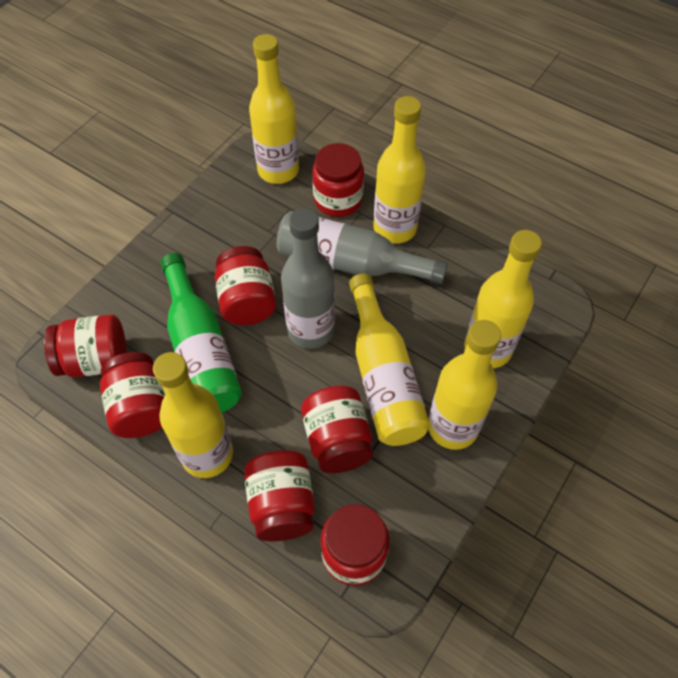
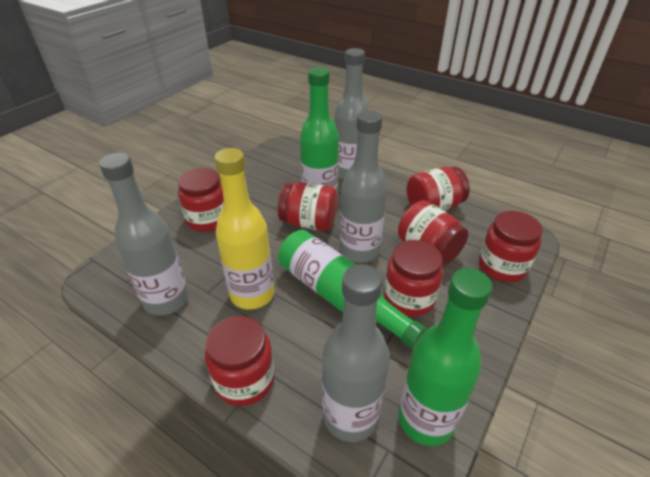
green bottle: 1 -> 3
grey bottle: 2 -> 4
yellow bottle: 6 -> 1

